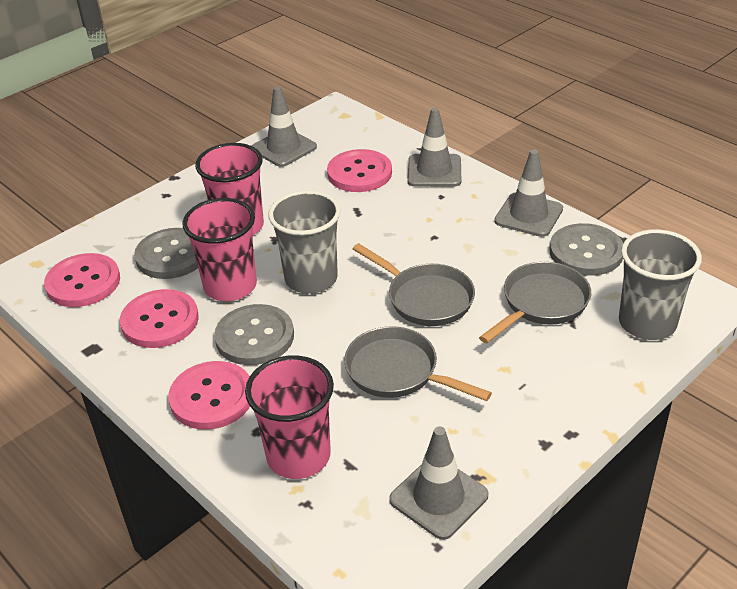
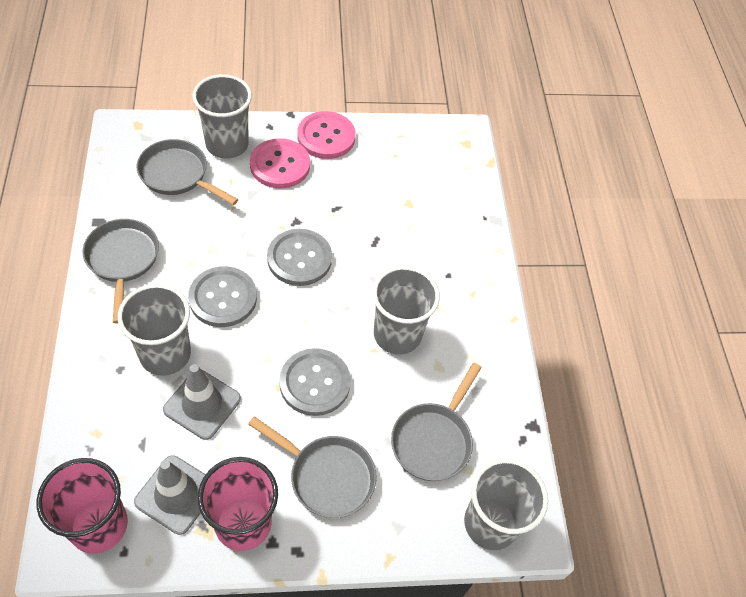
grey cup: 2 -> 4
grey pan: 3 -> 4
grey traffic cone: 4 -> 2
pink button: 4 -> 2
pink cup: 3 -> 2

